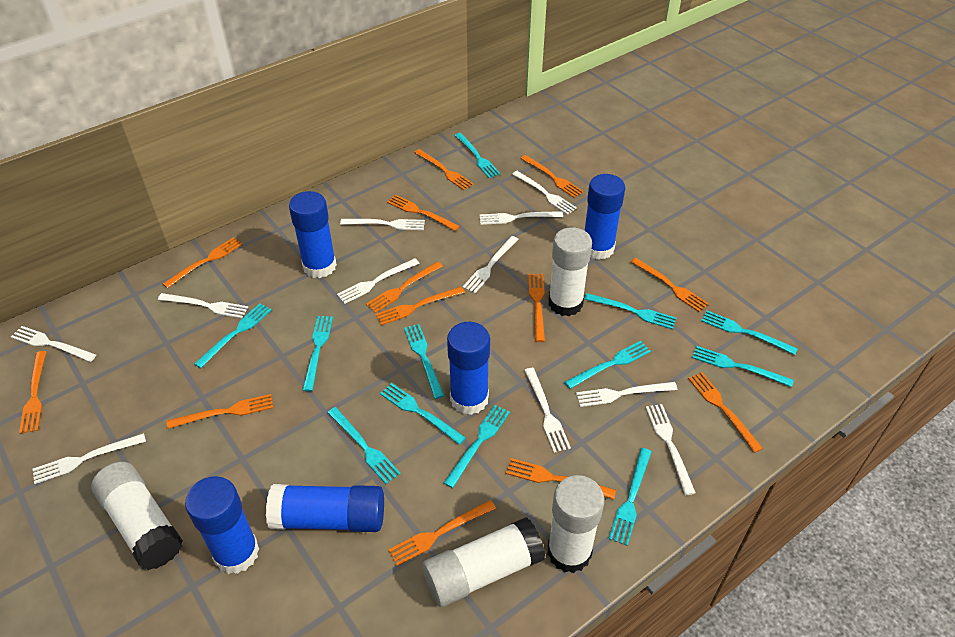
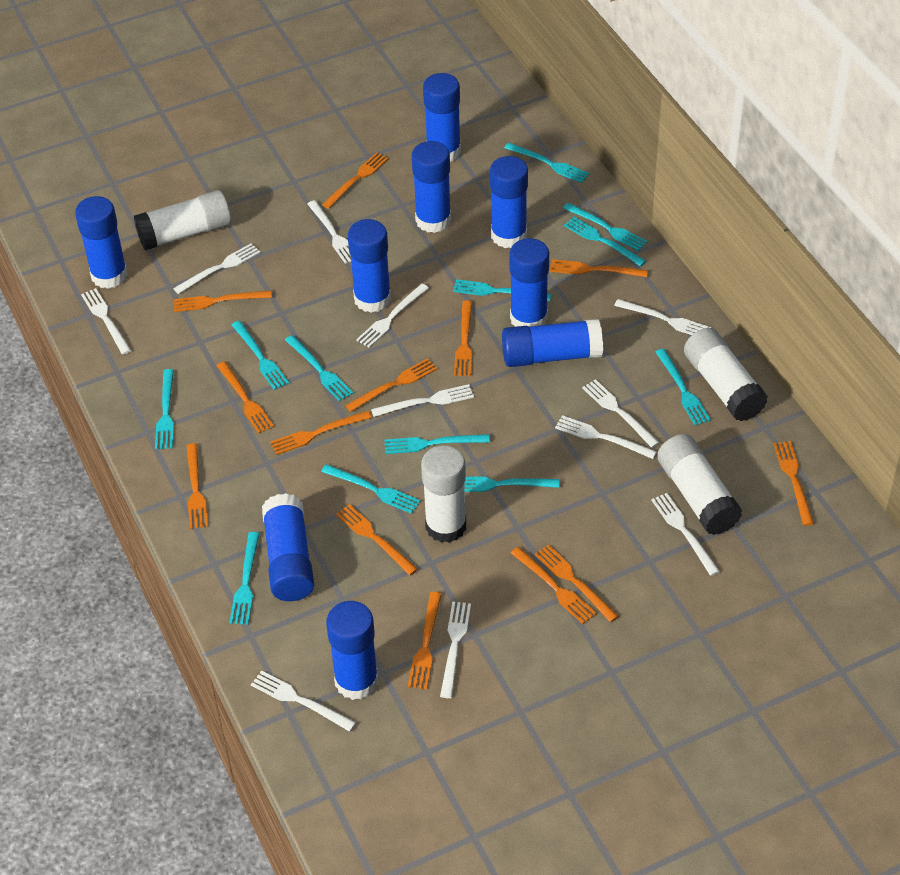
blue glue stick: 5 -> 9

